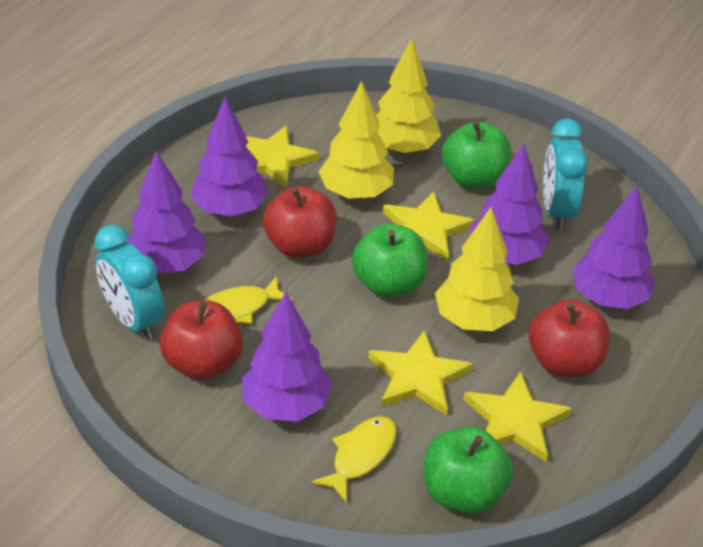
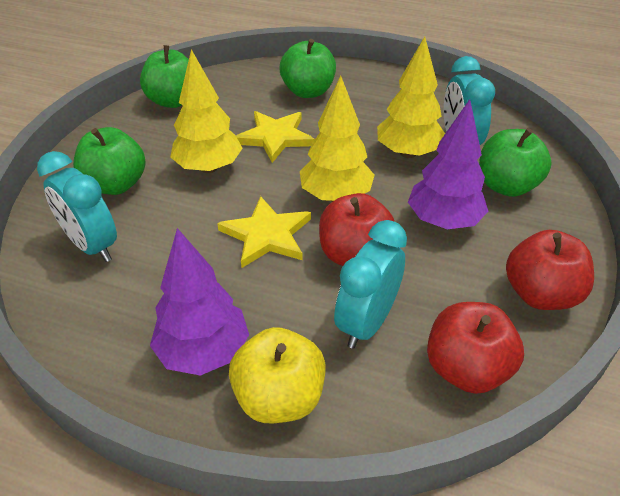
green apple: 3 -> 4
purple tree: 5 -> 2
turquoise clock: 2 -> 3
yellow apple: 0 -> 1
yellow fish: 2 -> 0
yellow star: 4 -> 2

